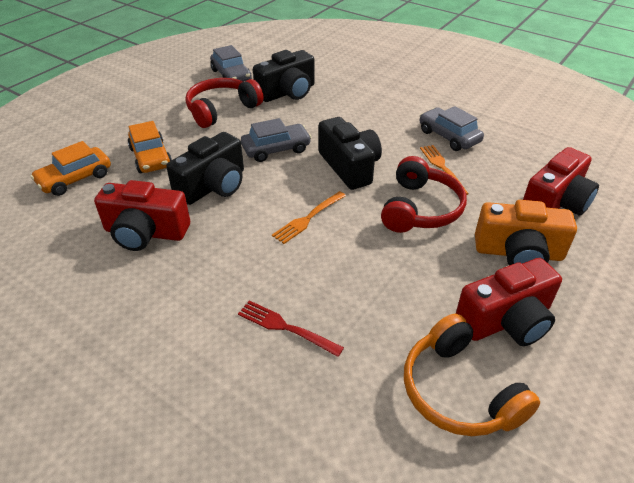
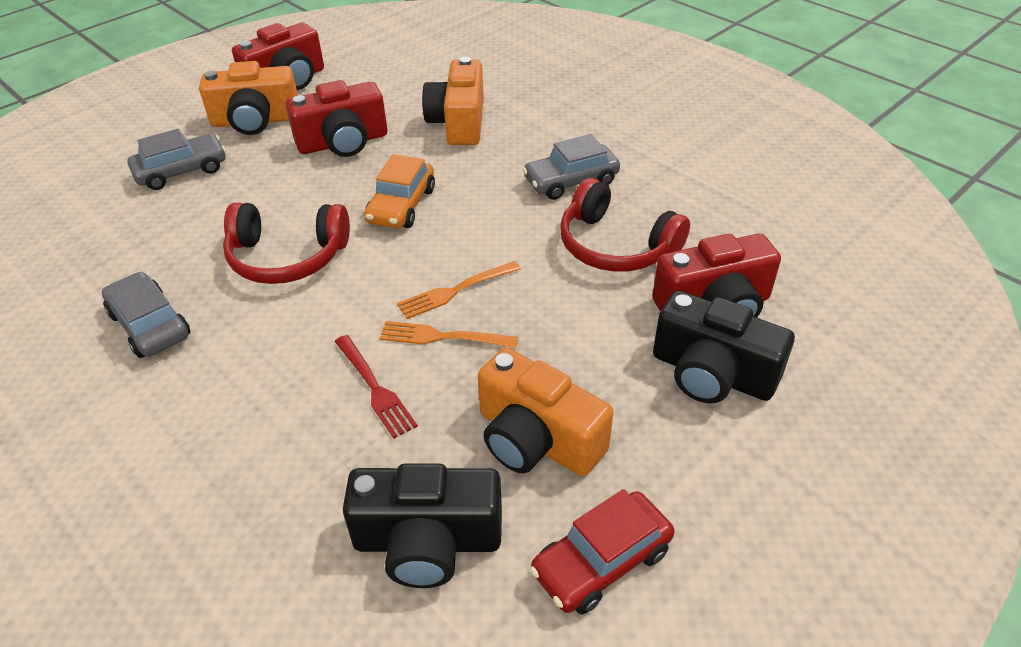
black camera: 3 -> 2
orange camera: 1 -> 3
orange car: 2 -> 1
orange headphones: 1 -> 0
red car: 0 -> 1

